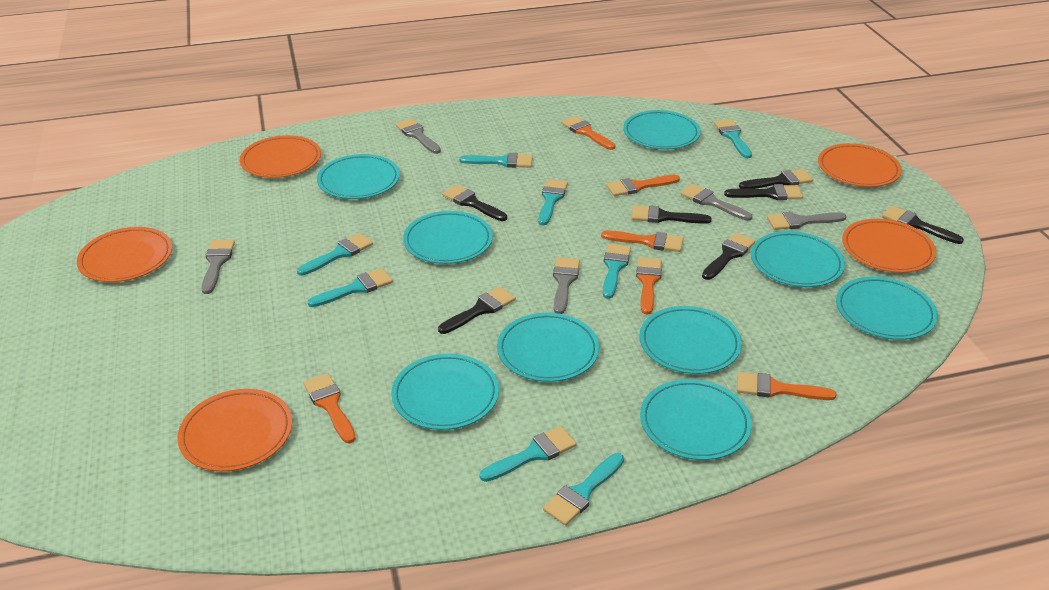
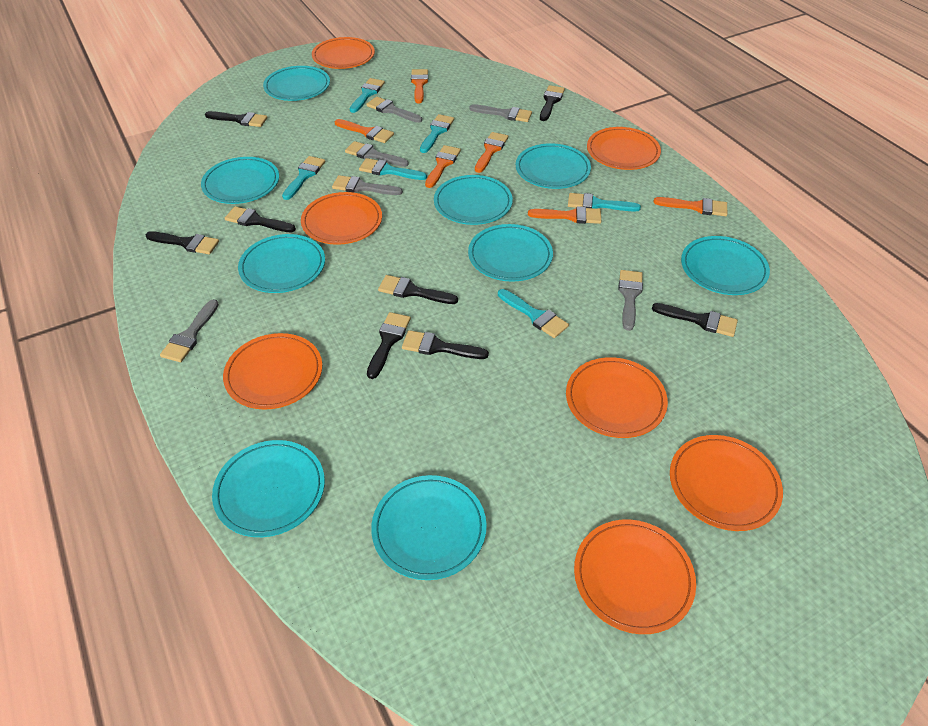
black brush: 7 -> 8
grey brush: 5 -> 6
orange plate: 5 -> 7
turquoise brush: 8 -> 6

